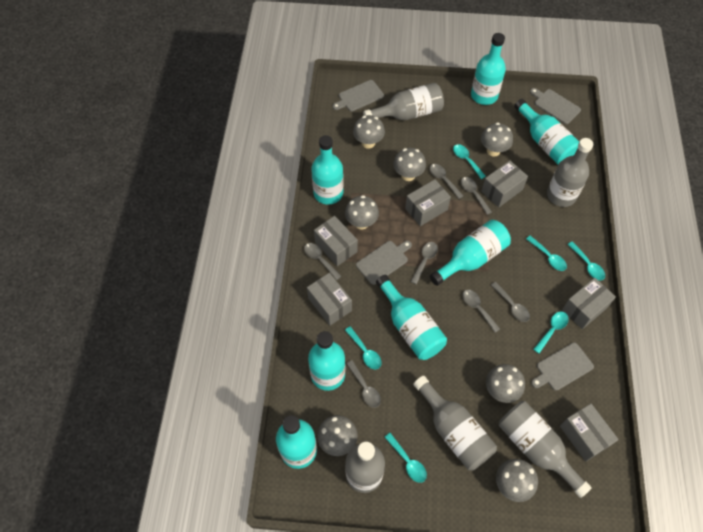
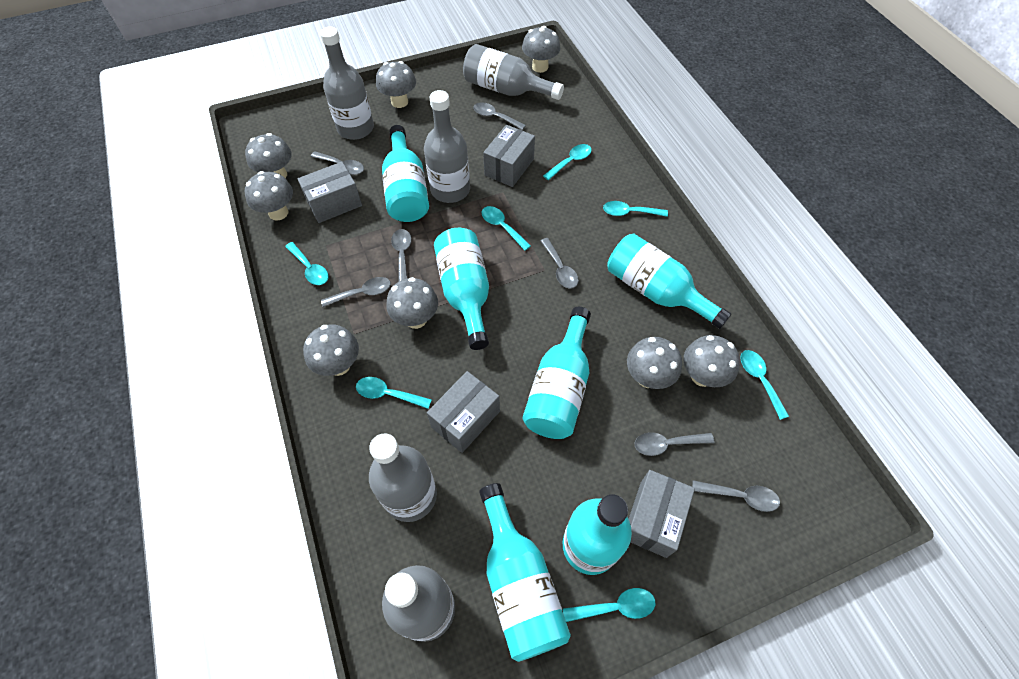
grey box: 6 -> 4
grey cutting board: 4 -> 0
grey mushroom: 7 -> 8
turquoise bottle: 7 -> 6
turquoise spoon: 6 -> 7

